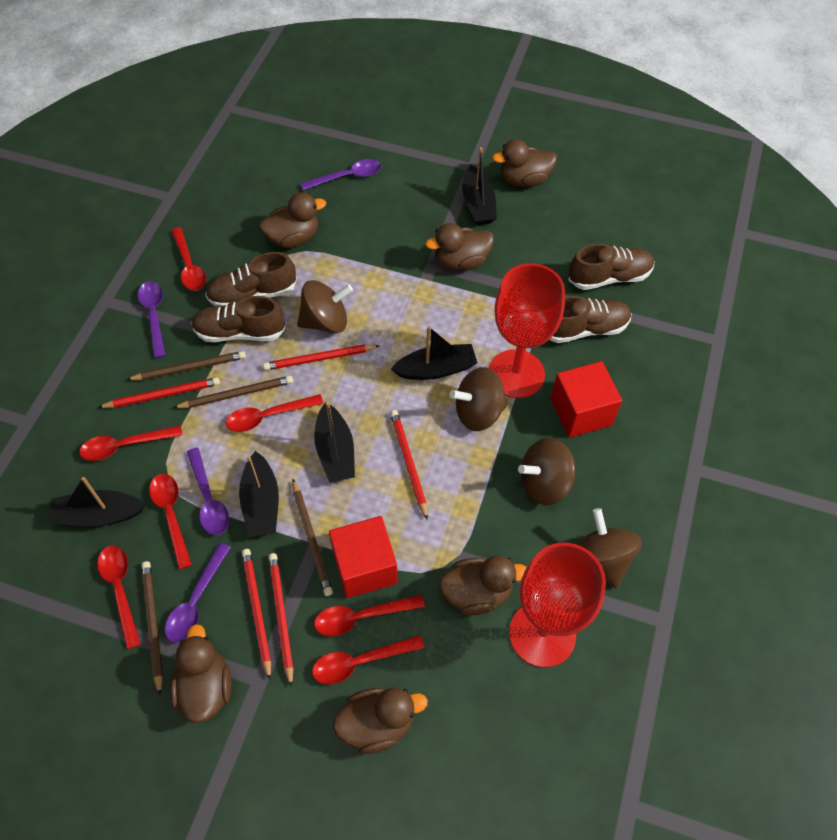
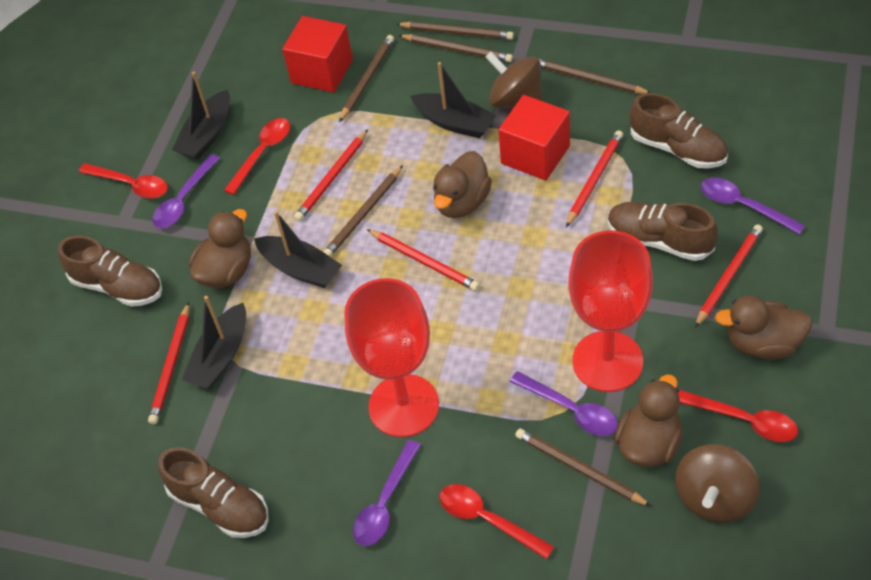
black boat: 5 -> 4
brown duck: 6 -> 4
brown pencil: 4 -> 6
brown spinning top: 4 -> 2
red spoon: 7 -> 4

